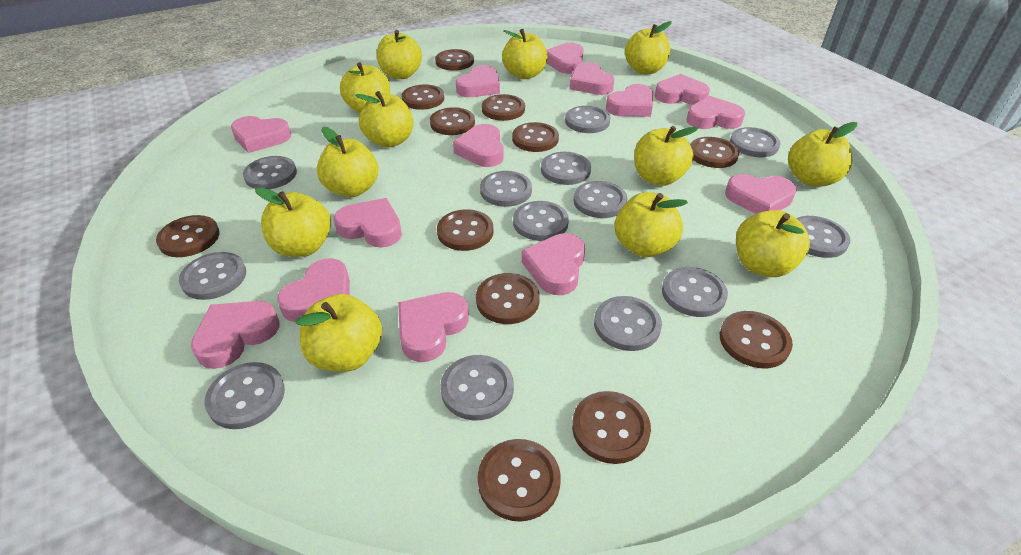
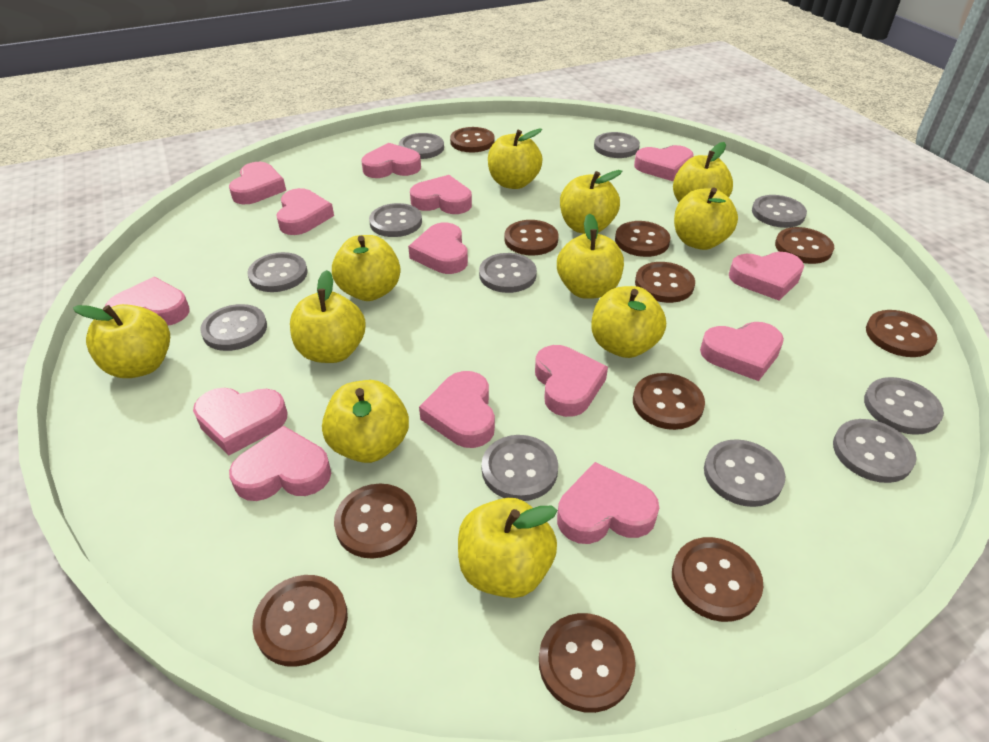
brown button: 12 -> 11
grey button: 13 -> 11
yellow apple: 12 -> 11

